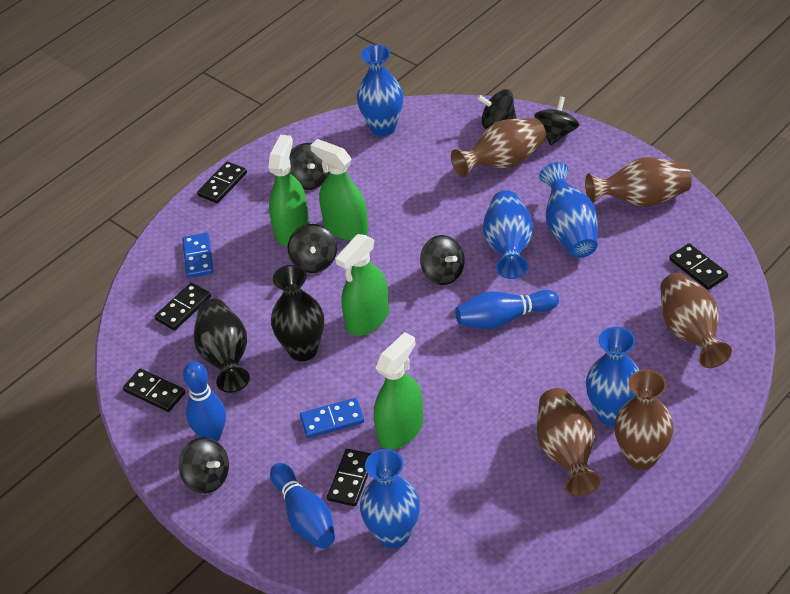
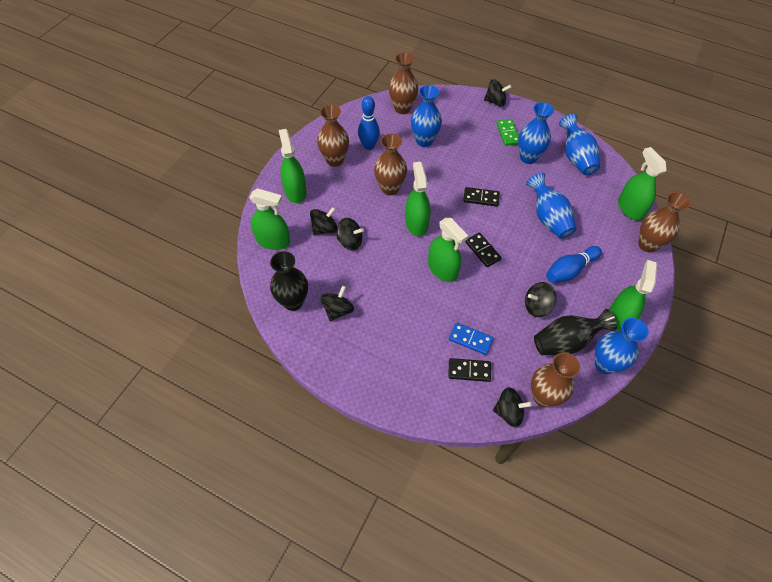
black domino: 5 -> 3
blue bowling pin: 3 -> 2
blue domino: 2 -> 1
green domino: 0 -> 1
green spray bottle: 4 -> 6

